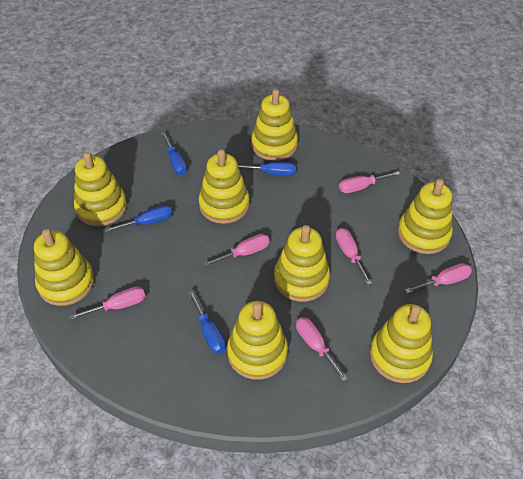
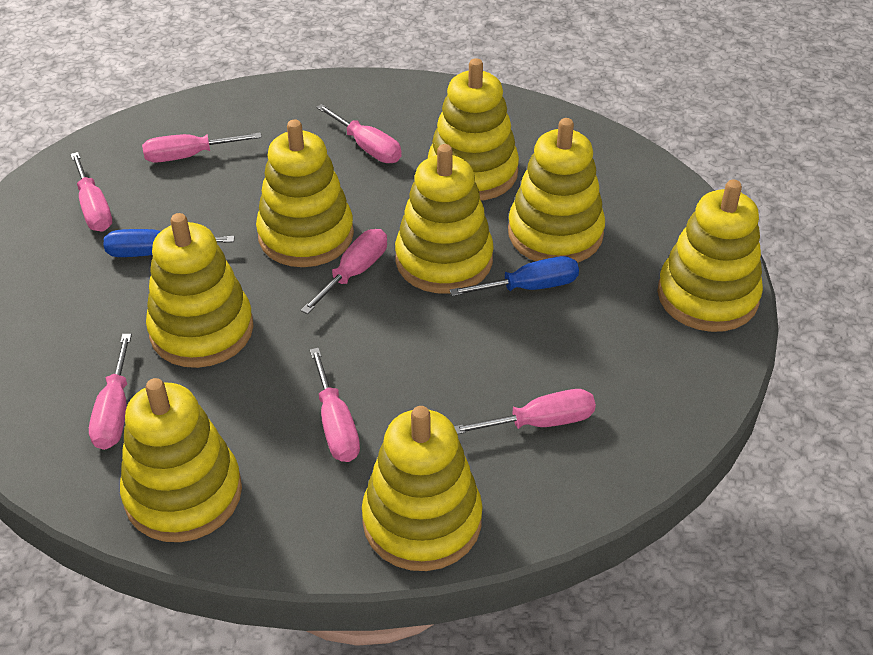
blue screwdriver: 4 -> 2
pink screwdriver: 6 -> 7

